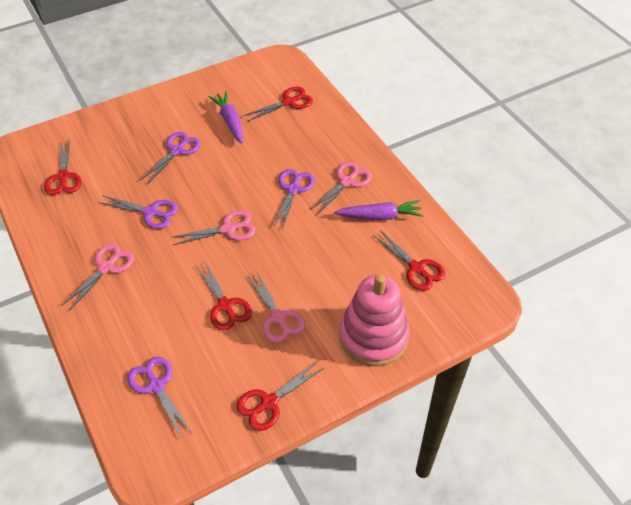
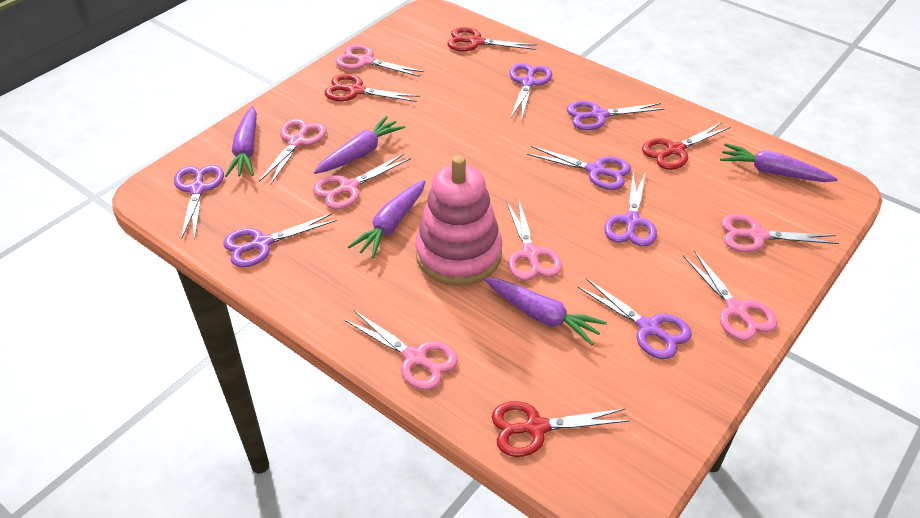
pink scissors: 4 -> 7
purple carrot: 2 -> 5
purple scissors: 4 -> 7
red scissors: 5 -> 4

